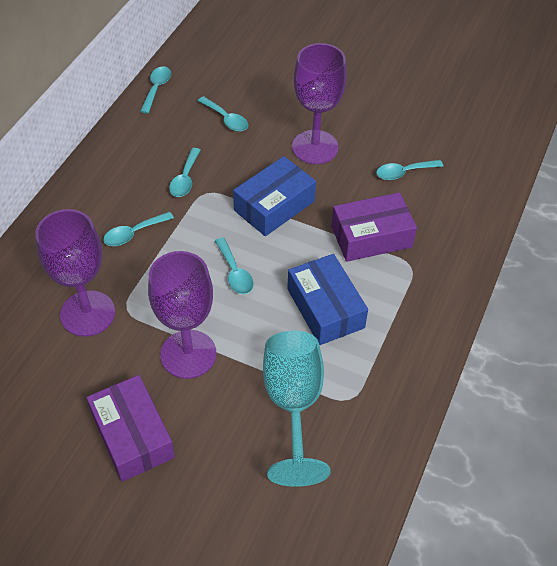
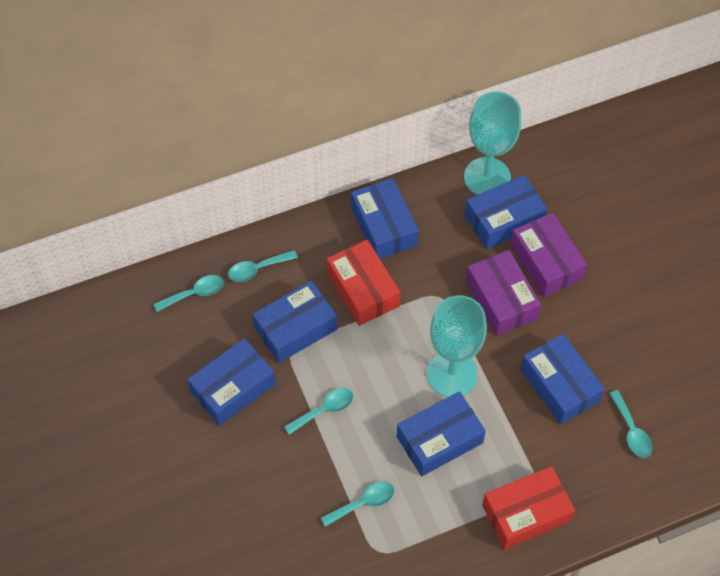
blue box: 2 -> 6
purple goblet: 3 -> 0
red box: 0 -> 2
turquoise goblet: 1 -> 2
turquoise spoon: 6 -> 5

